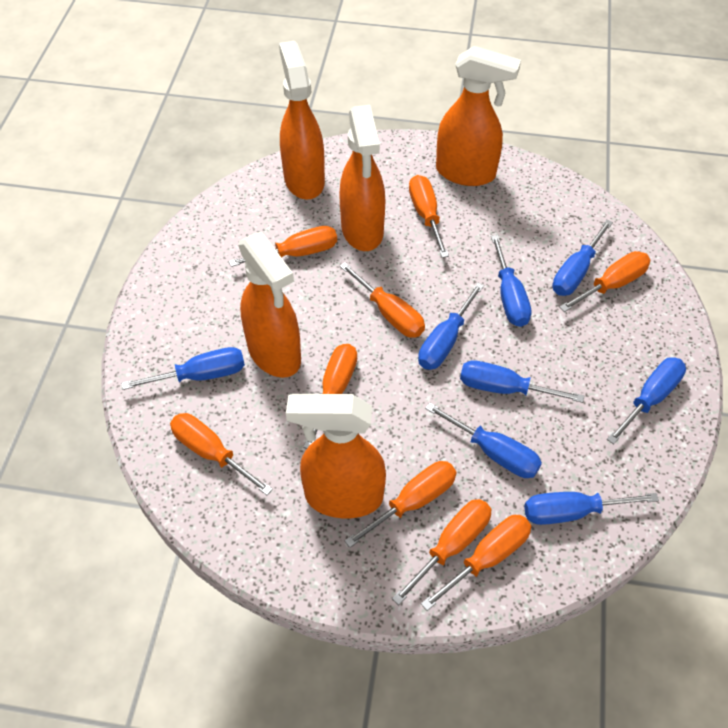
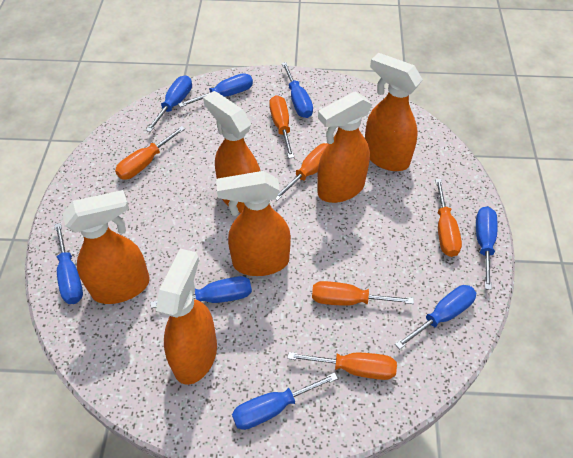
orange screwdriver: 9 -> 6
orange spray bottle: 5 -> 6

